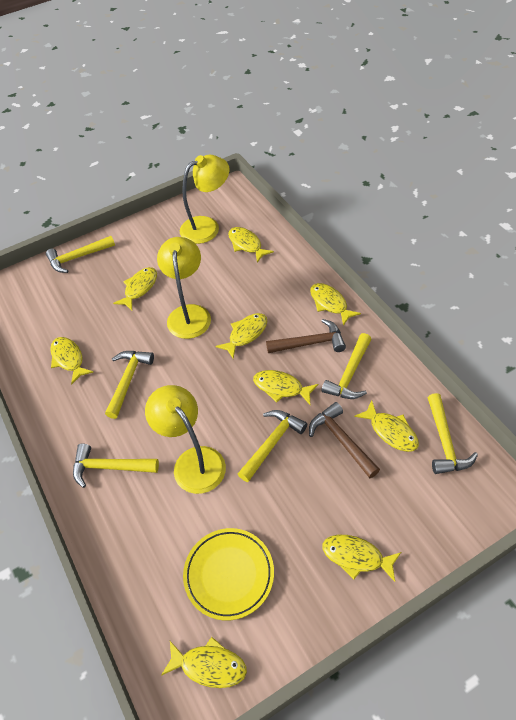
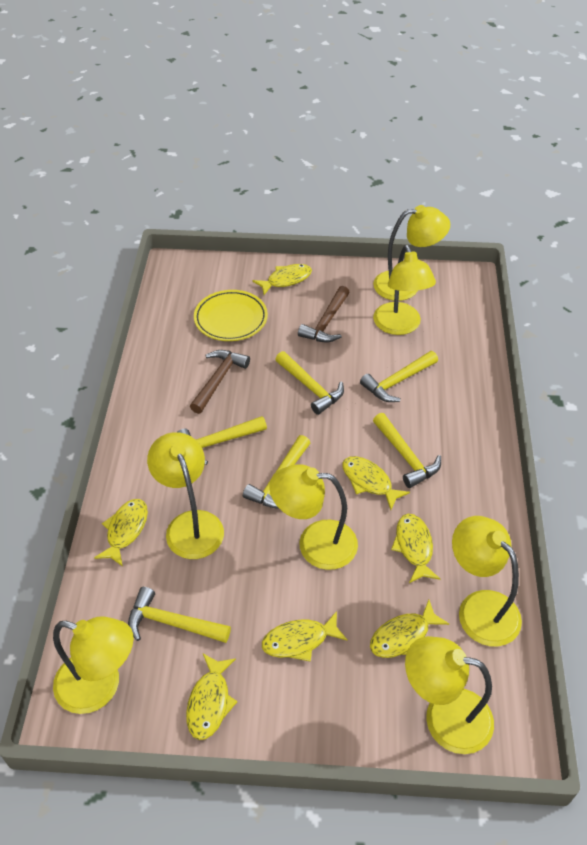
yellow fish: 9 -> 7
yellow lamp: 3 -> 7

